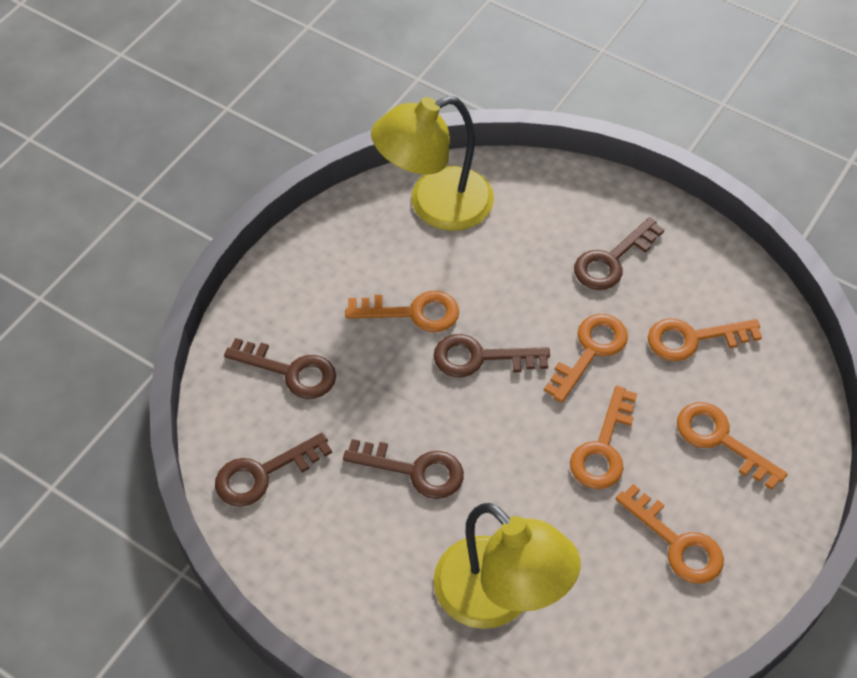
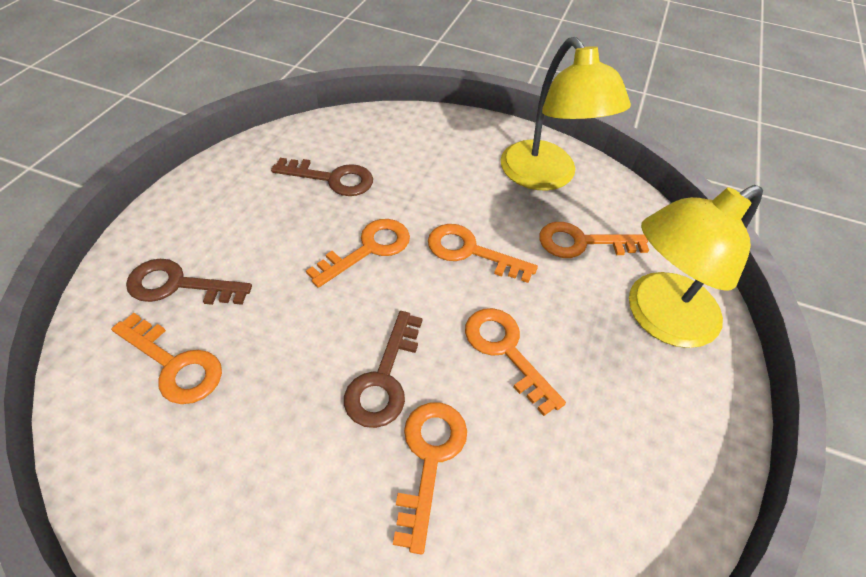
brown key: 5 -> 3

